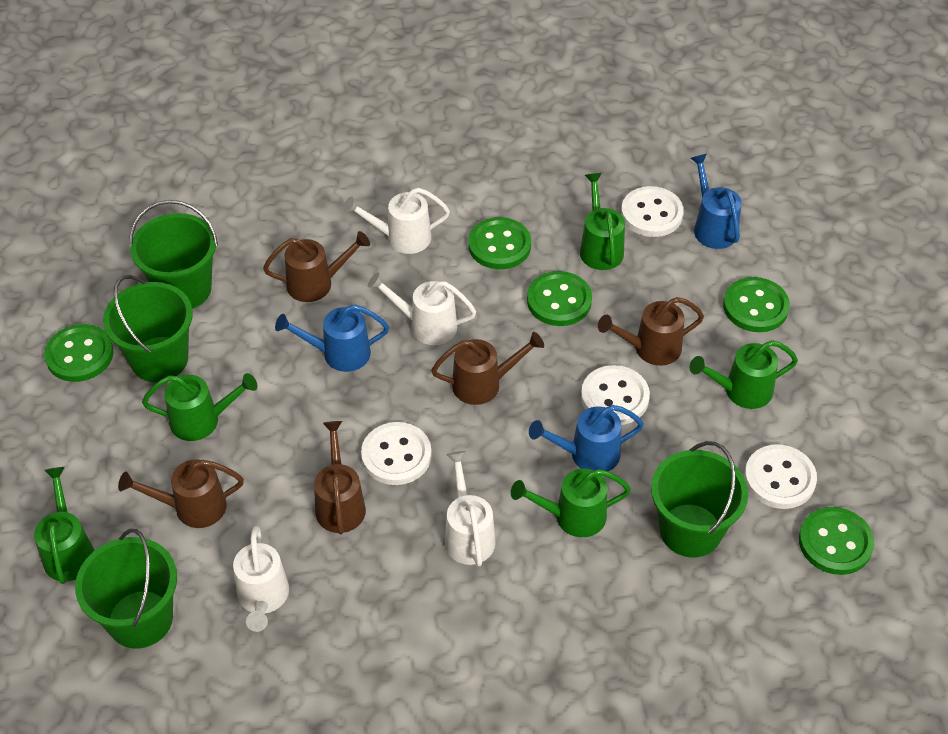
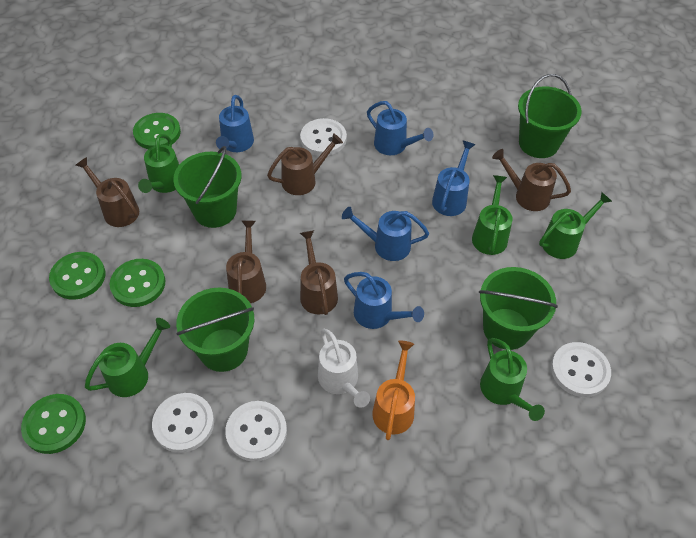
blue watering can: 3 -> 5
green button: 5 -> 4
orange watering can: 0 -> 1
white watering can: 4 -> 1

